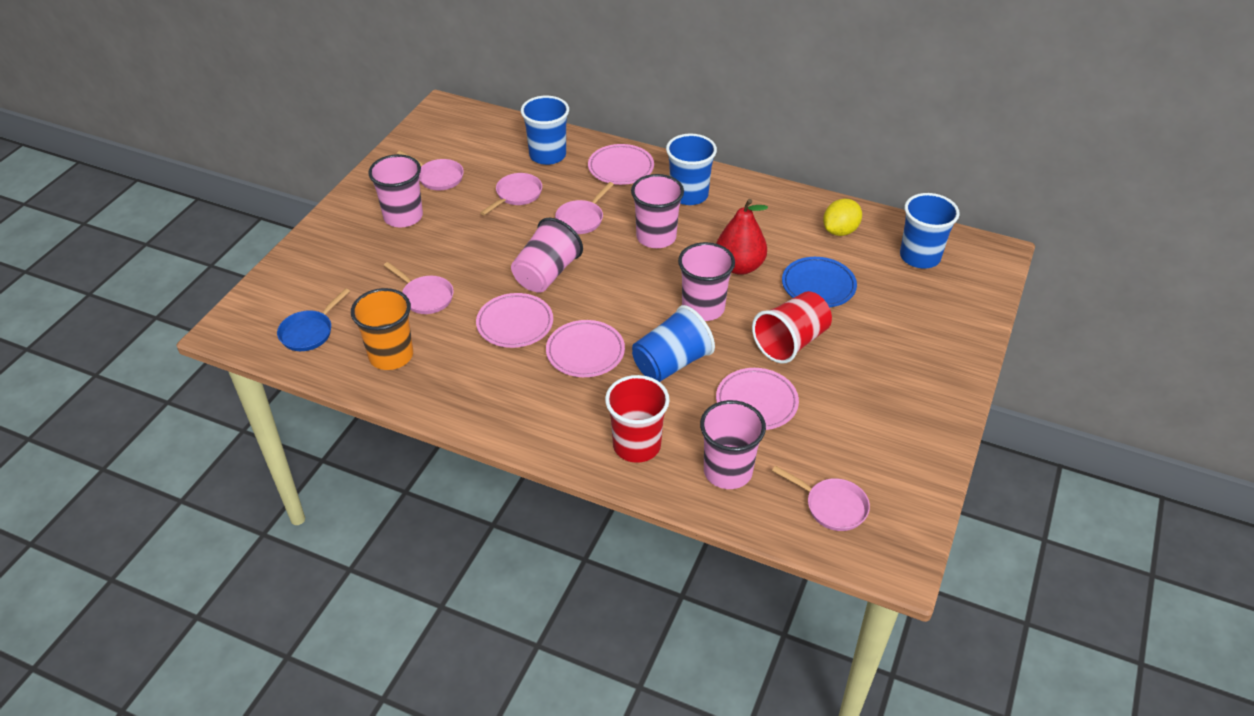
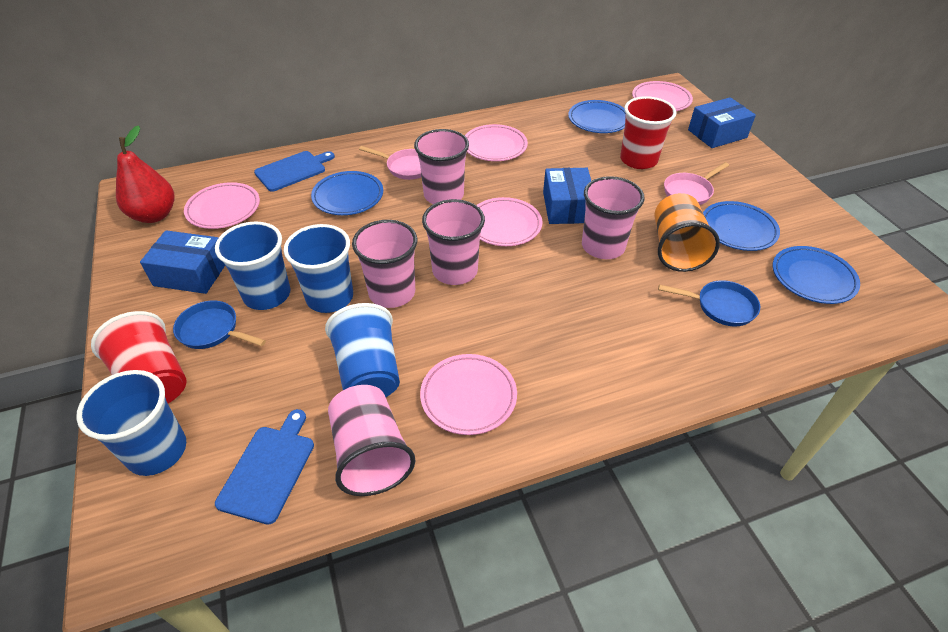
blue box: 0 -> 3
blue cutting board: 0 -> 2
blue pan: 1 -> 2
blue plate: 1 -> 4
pink pan: 5 -> 2
pink plate: 4 -> 5
yellow lemon: 1 -> 0

